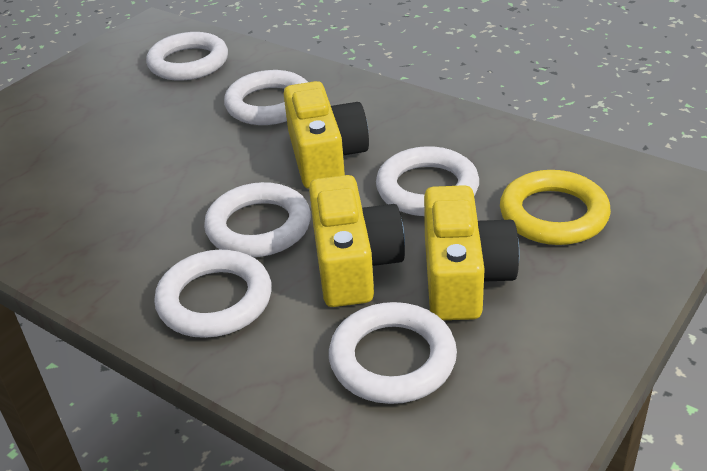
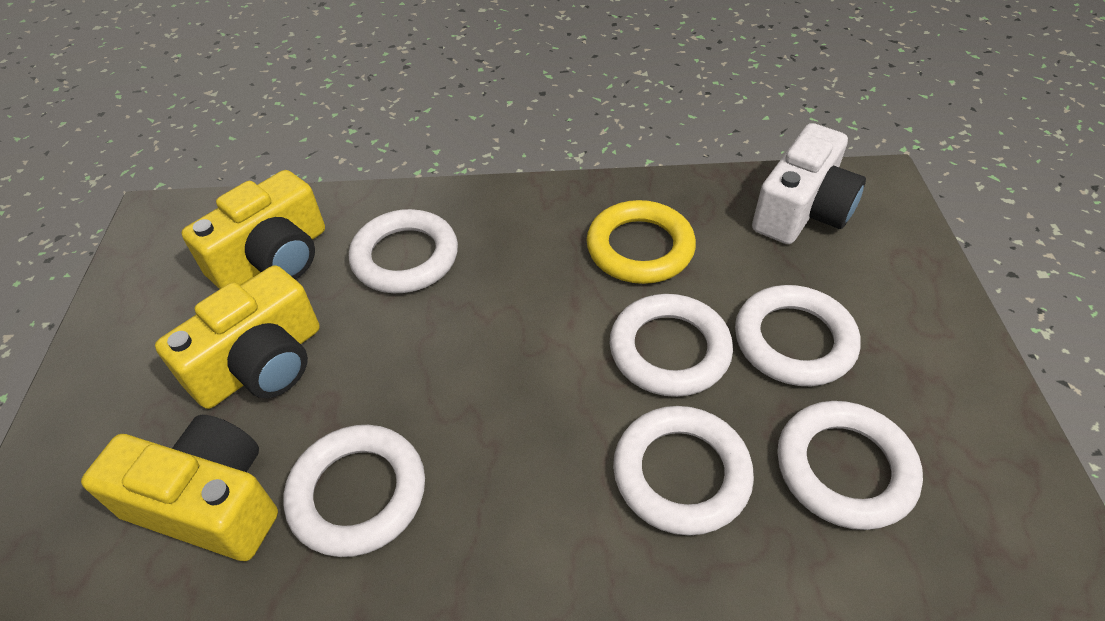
white camera: 0 -> 1

